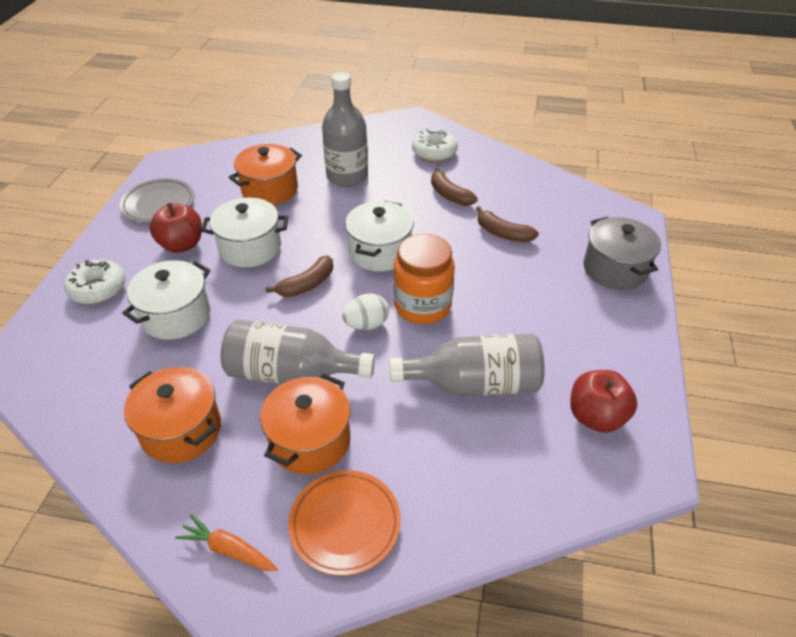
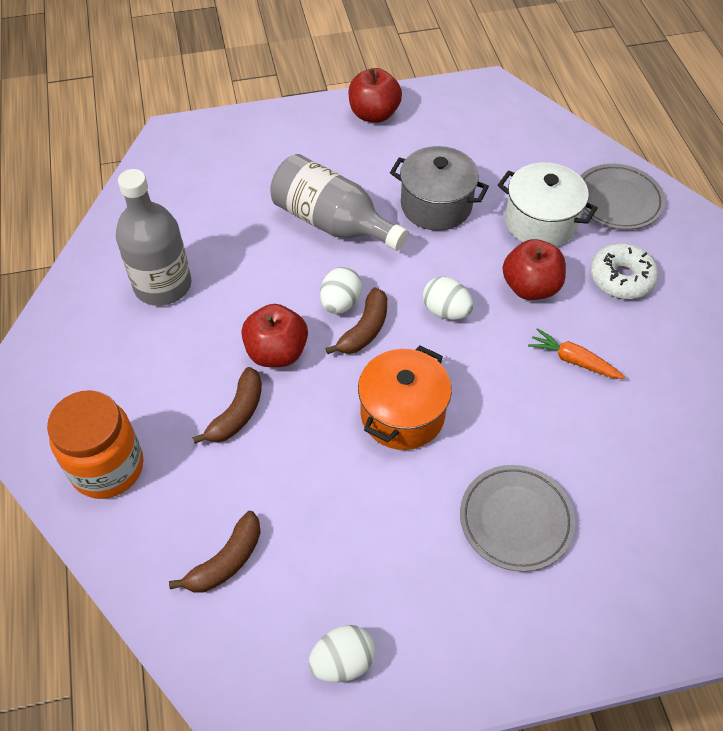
grey bottle: 3 -> 2
grey plate: 1 -> 2
orange plate: 1 -> 0
orange pot: 3 -> 1
red apple: 2 -> 3
white donut: 2 -> 1
white egg: 1 -> 3
white pot: 3 -> 1

